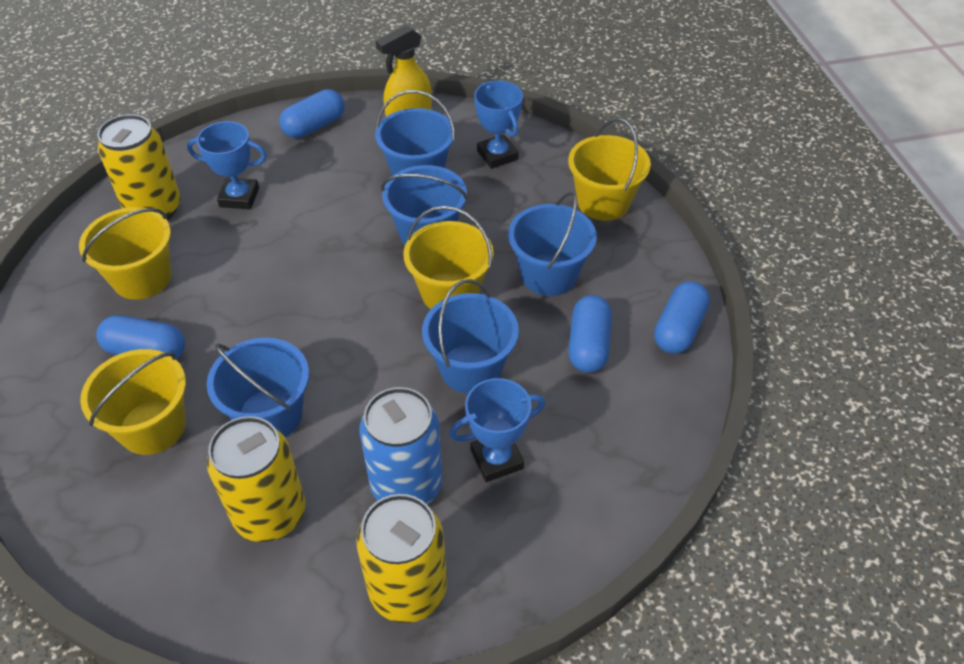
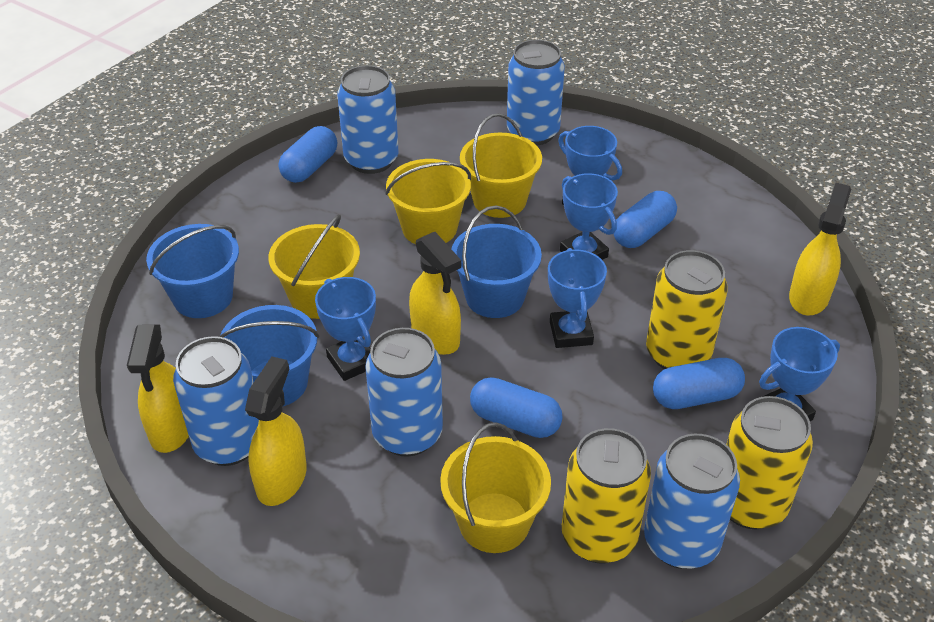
blue bucket: 5 -> 3
blue can: 1 -> 5
blue trophy: 3 -> 5
yellow spray bottle: 1 -> 4

